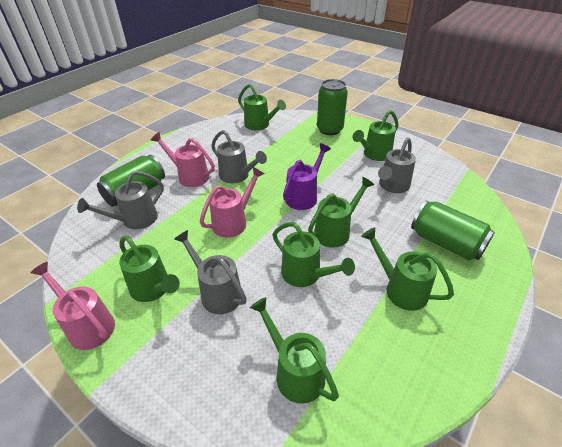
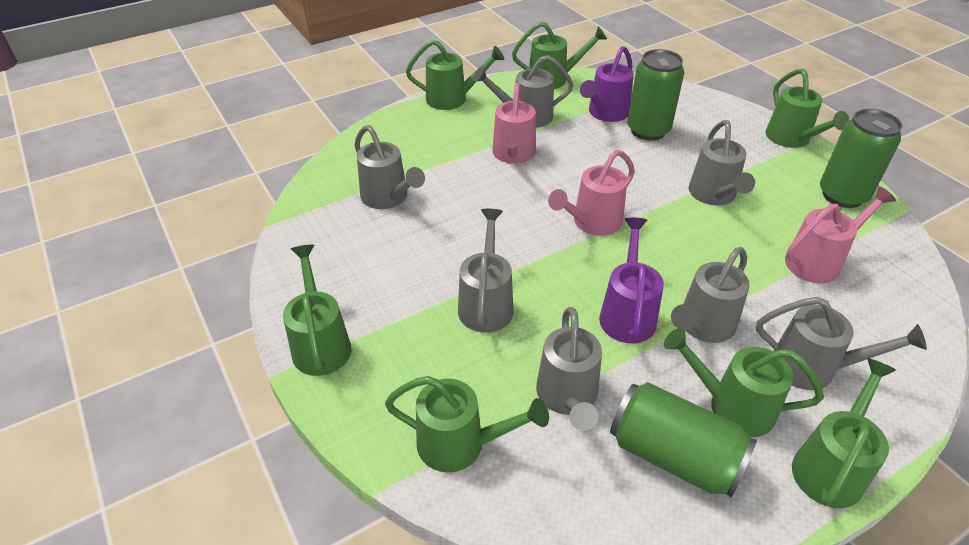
grey watering can: 4 -> 7
purple watering can: 1 -> 2

